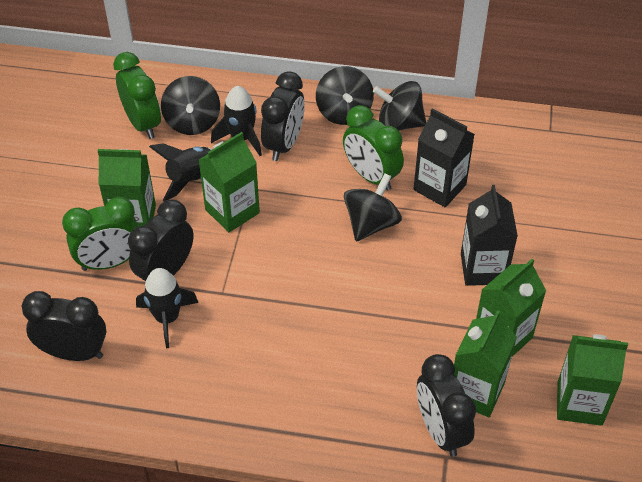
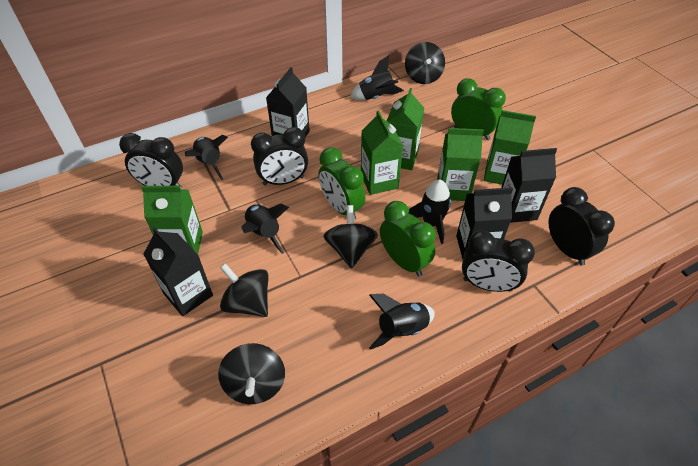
black carton: 2 -> 4
black rocket: 3 -> 5

